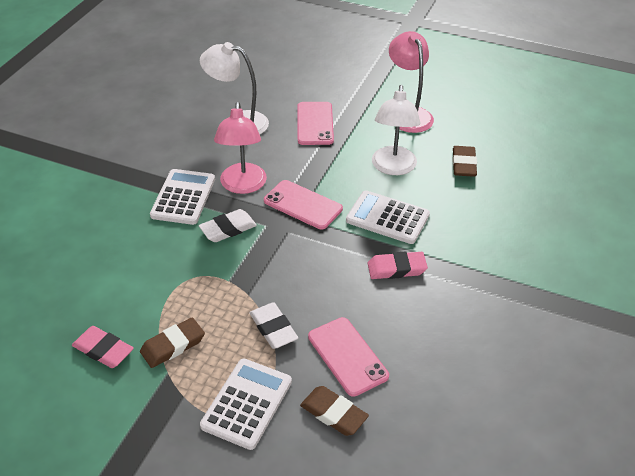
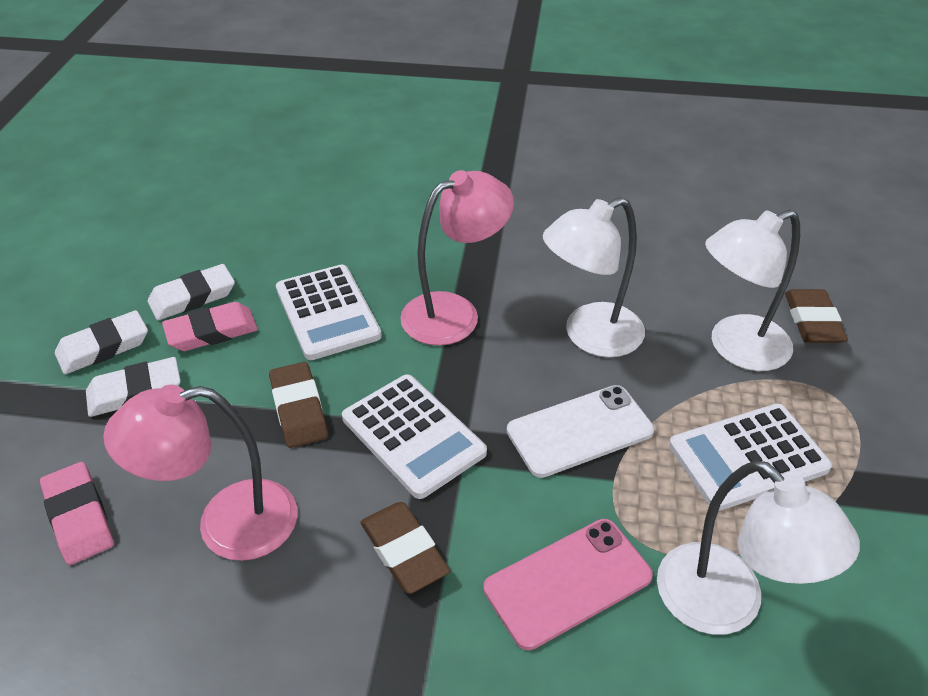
pink phone: 3 -> 1
white eraser: 2 -> 3
white lamp: 2 -> 3
white phone: 0 -> 1

